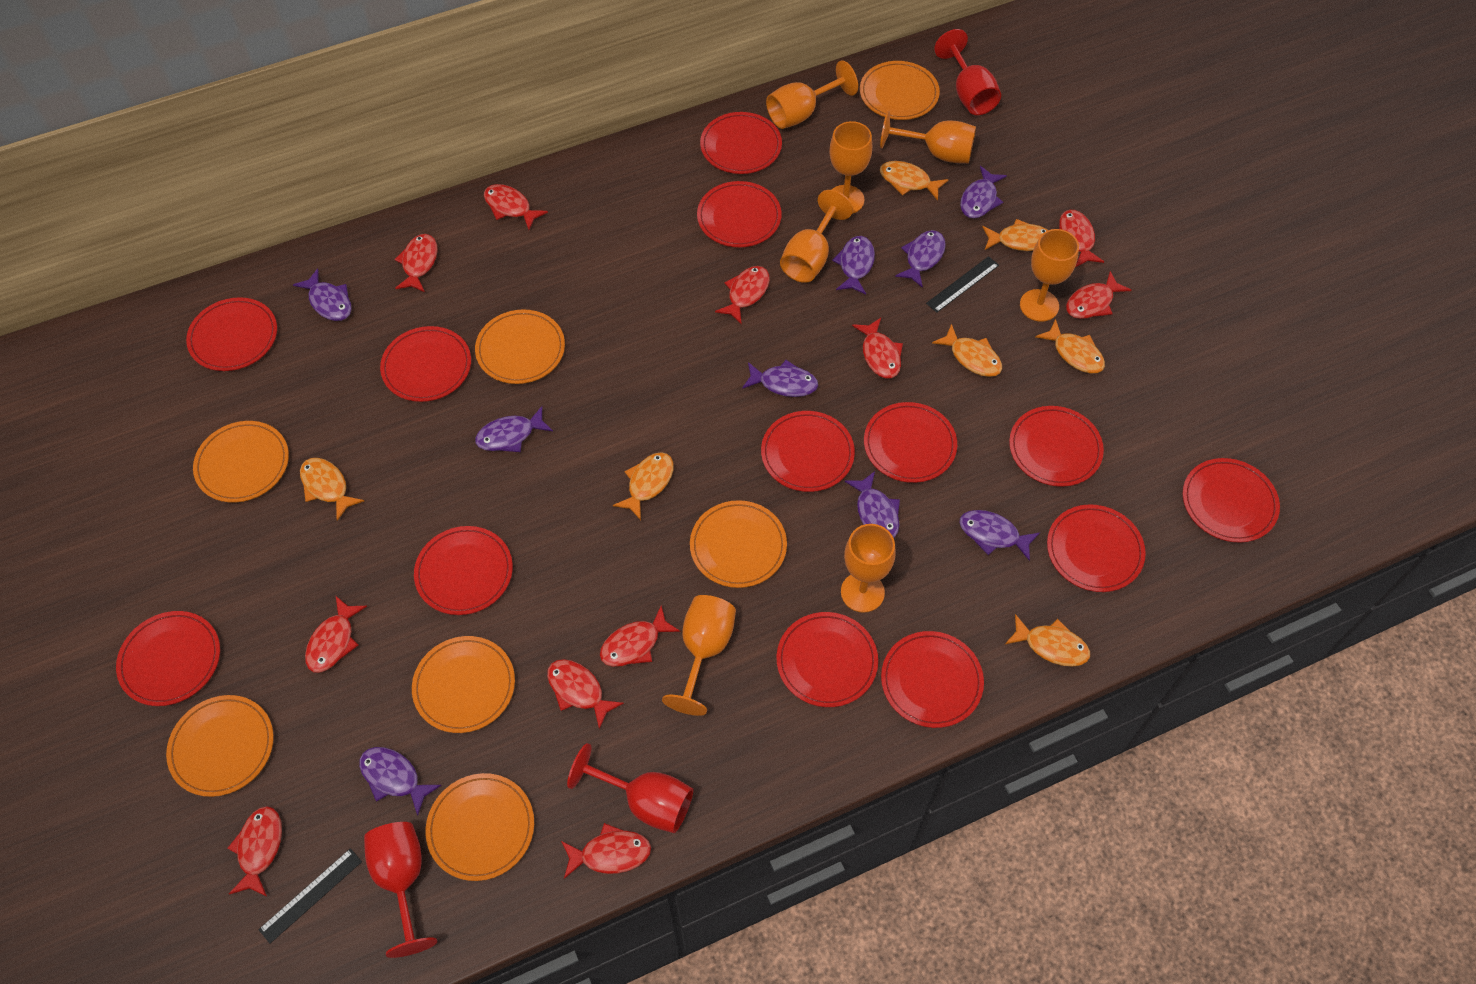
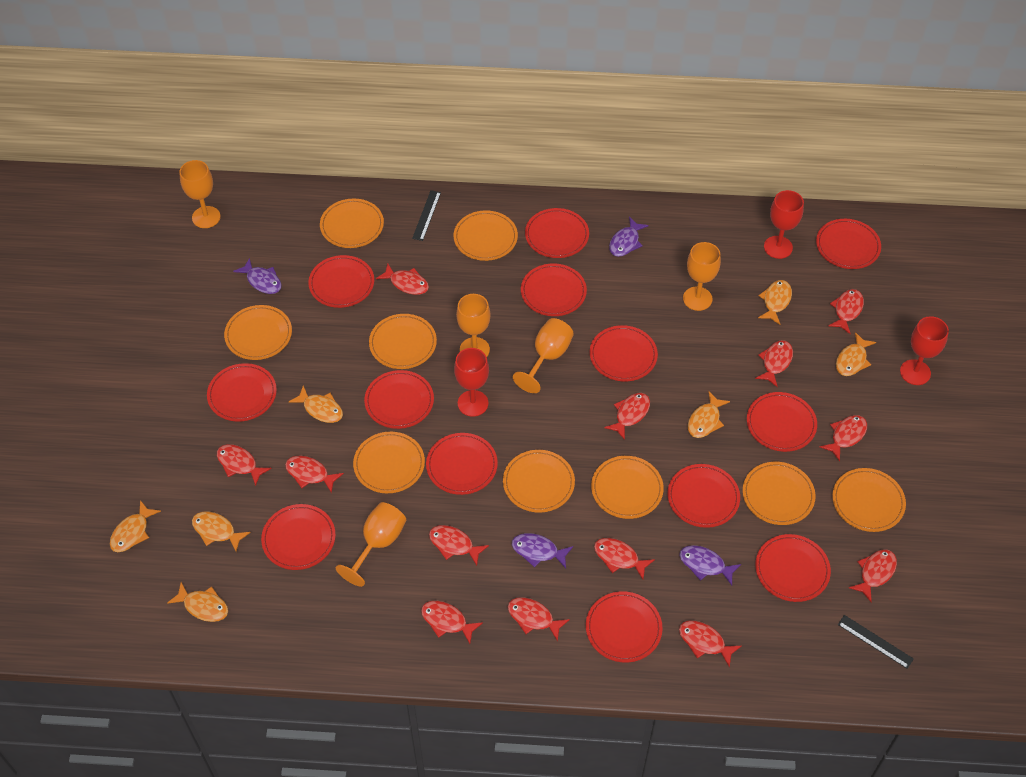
orange goblet: 7 -> 5
orange plate: 7 -> 9
purple fish: 9 -> 4
red fish: 11 -> 13

